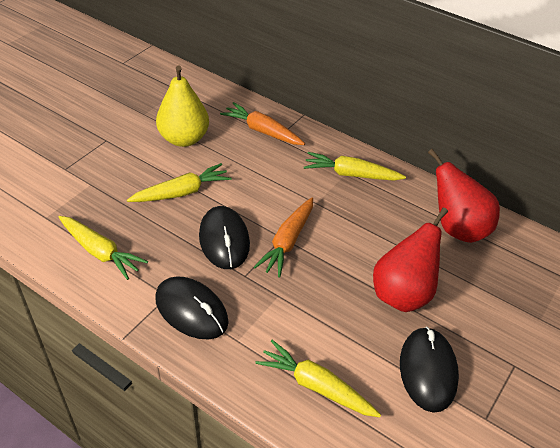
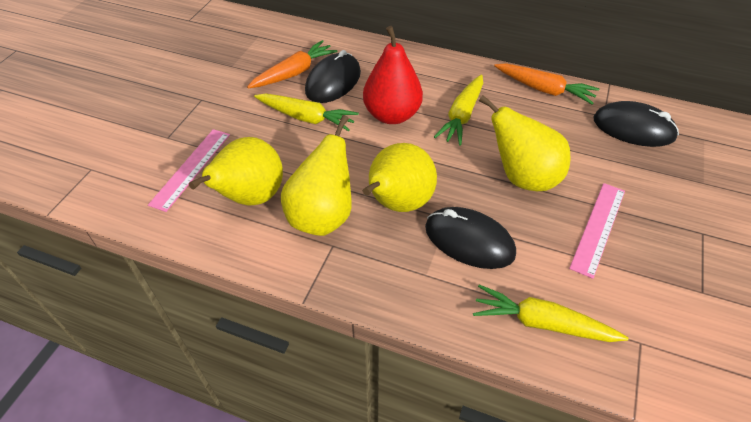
pink ruler: 0 -> 2
red pear: 2 -> 1
yellow carrot: 4 -> 3
yellow pear: 1 -> 4

